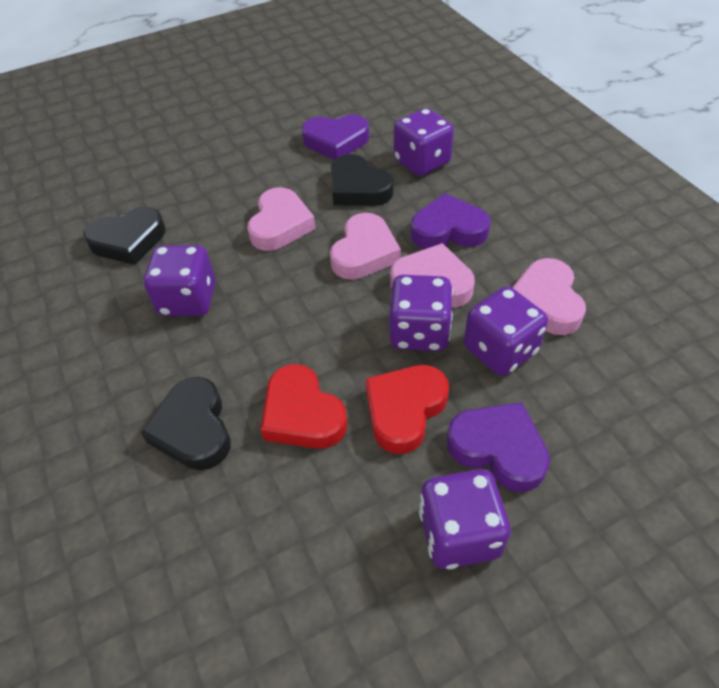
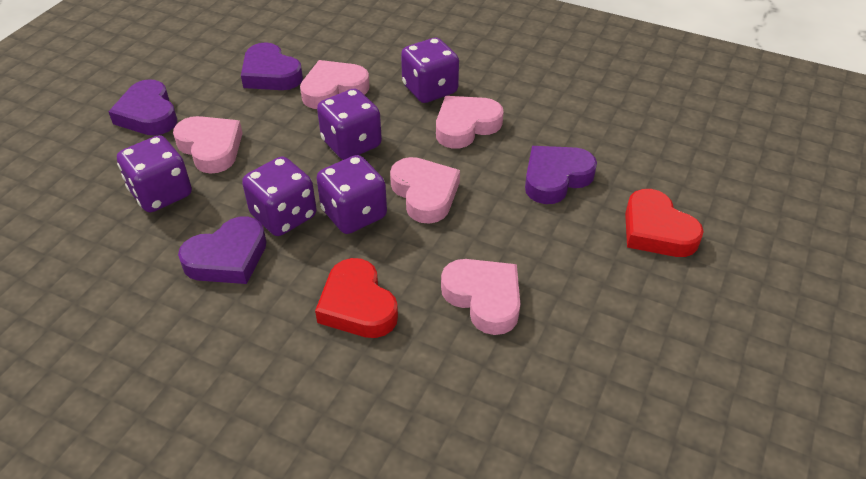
black heart: 3 -> 0
pink heart: 4 -> 5
purple heart: 3 -> 4

